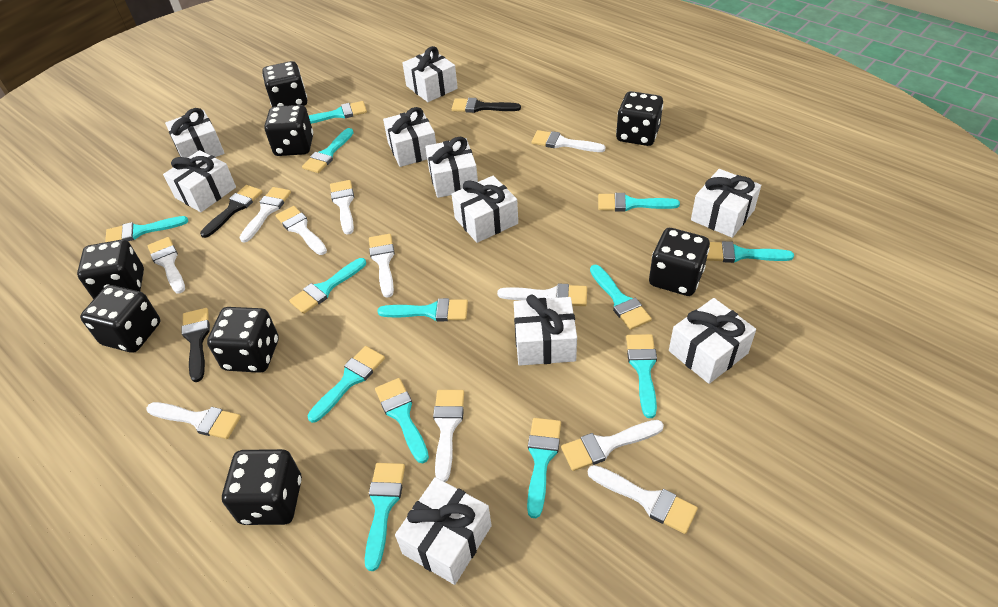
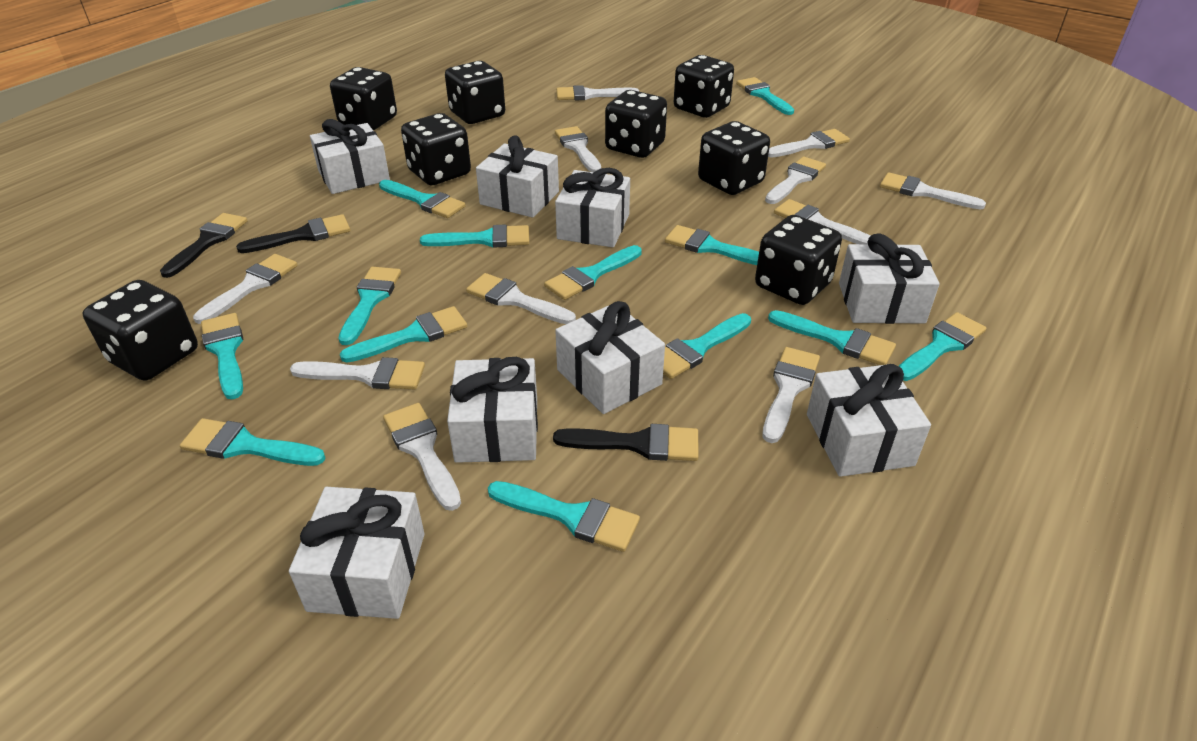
white gift: 10 -> 8

